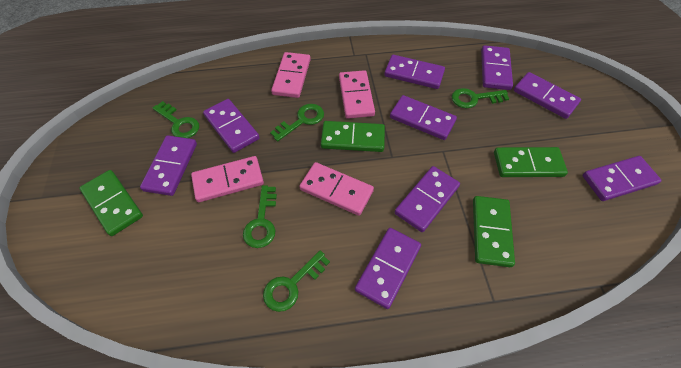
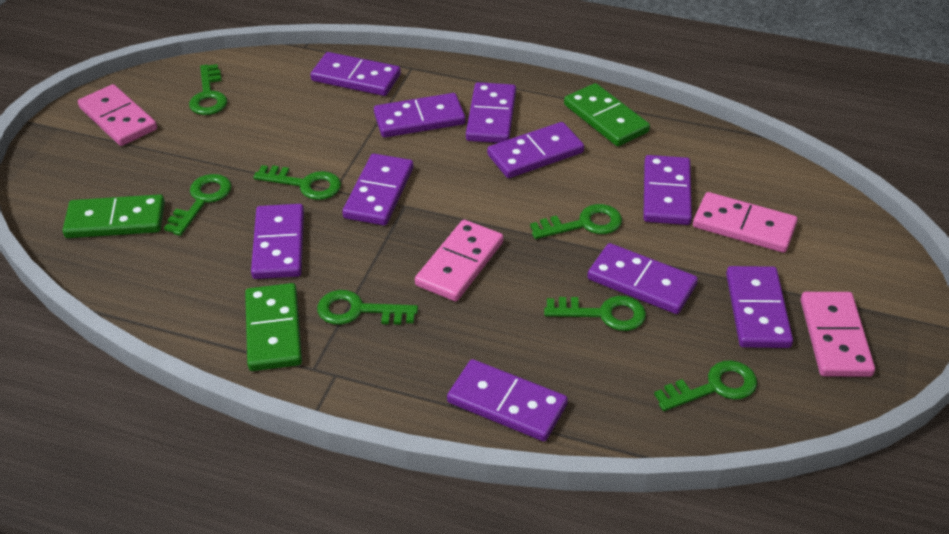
green domino: 4 -> 3
green key: 5 -> 7
purple domino: 9 -> 10

